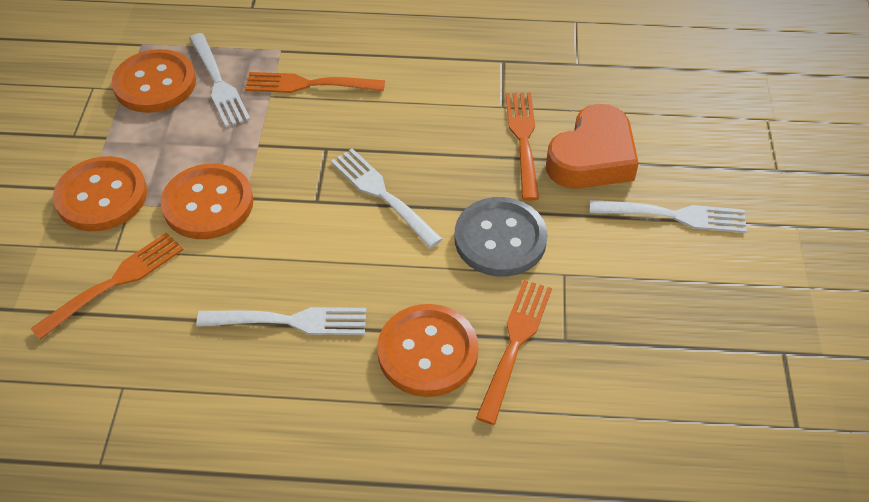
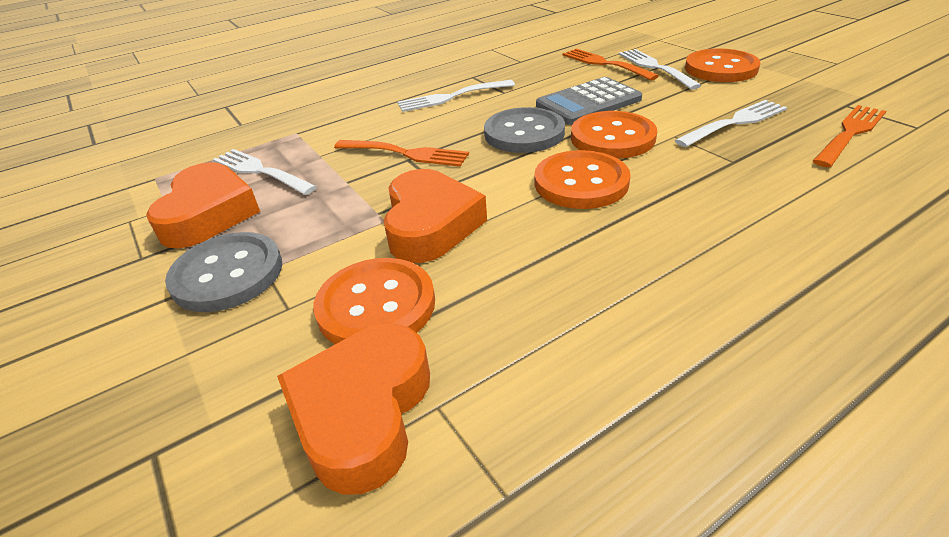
grey button: 1 -> 2
grey calculator: 0 -> 1
orange fork: 4 -> 3
orange heart: 1 -> 3

